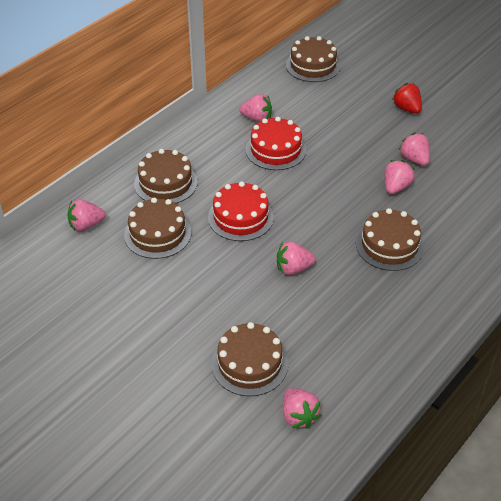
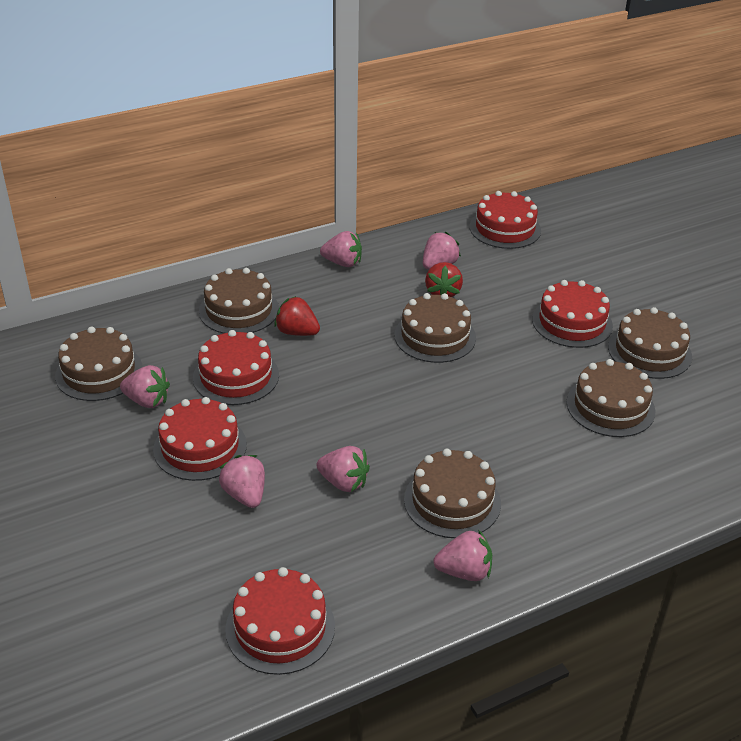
brown cake: 5 -> 6
red cake: 2 -> 5
red strawberry: 1 -> 2

